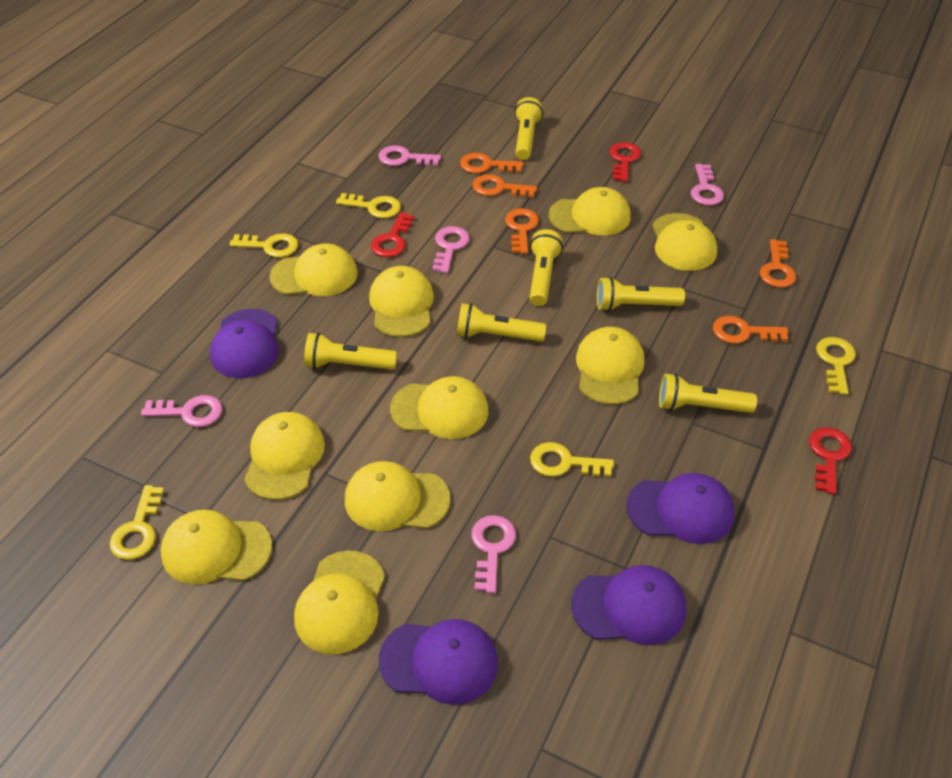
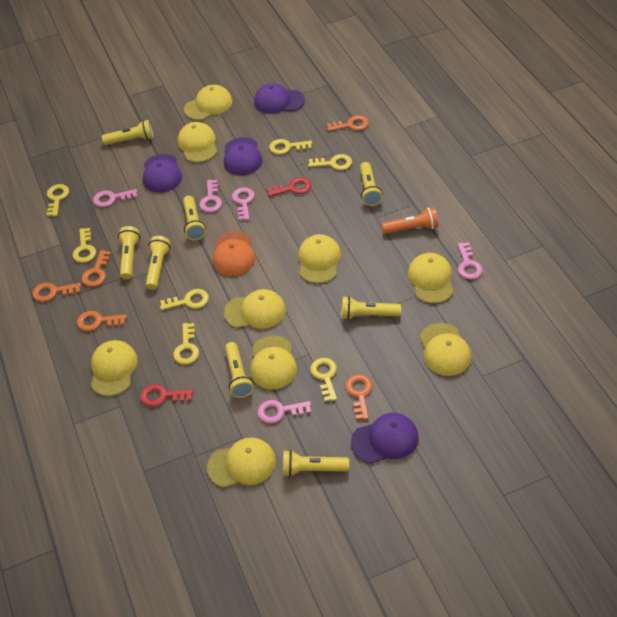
orange cap: 0 -> 1
orange flashlight: 0 -> 1
red key: 3 -> 2
yellow cap: 10 -> 9
yellow flashlight: 6 -> 8
yellow key: 5 -> 7

